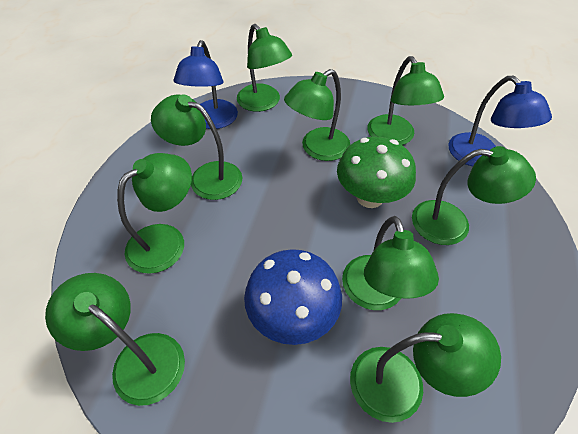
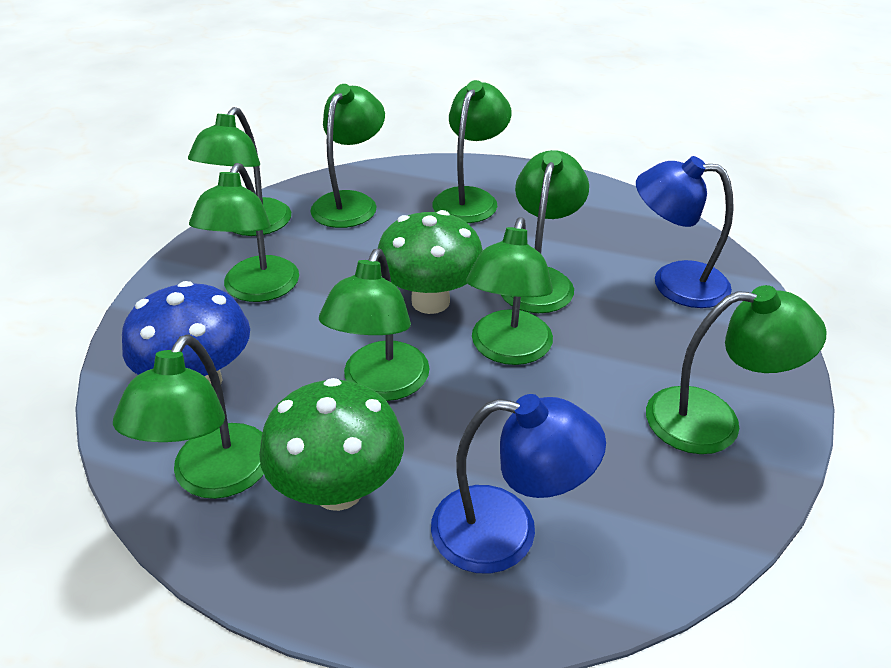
green mushroom: 1 -> 2

